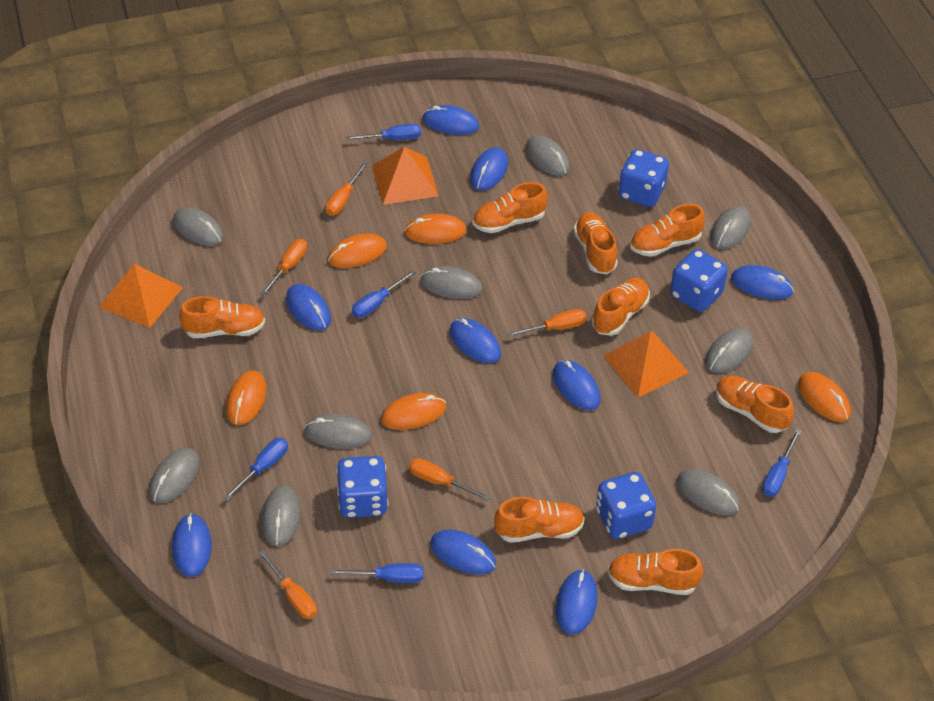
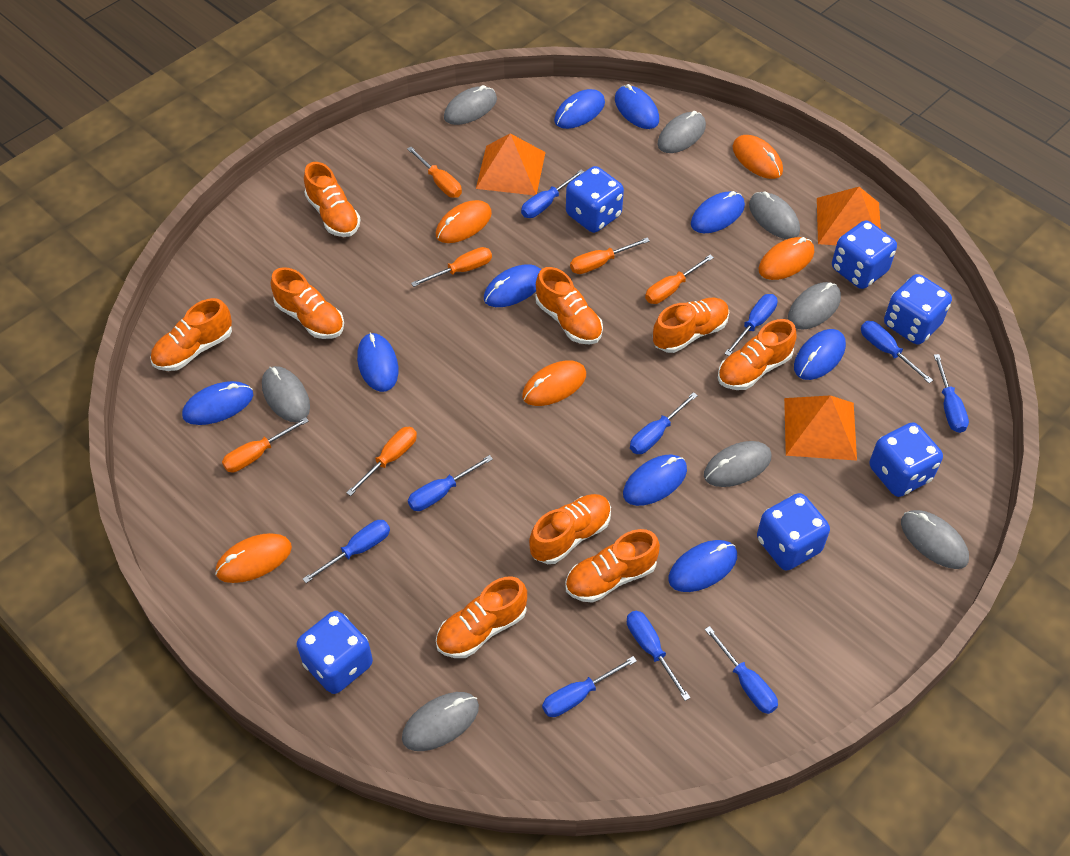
blue dice: 4 -> 6
blue screwdriver: 5 -> 10
grey mouse: 9 -> 8
orange screwdriver: 5 -> 6
orange shoe: 8 -> 9

